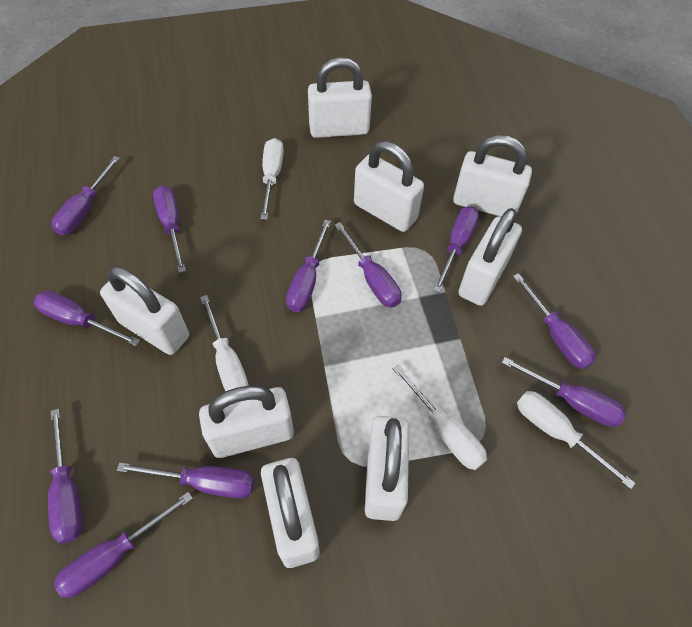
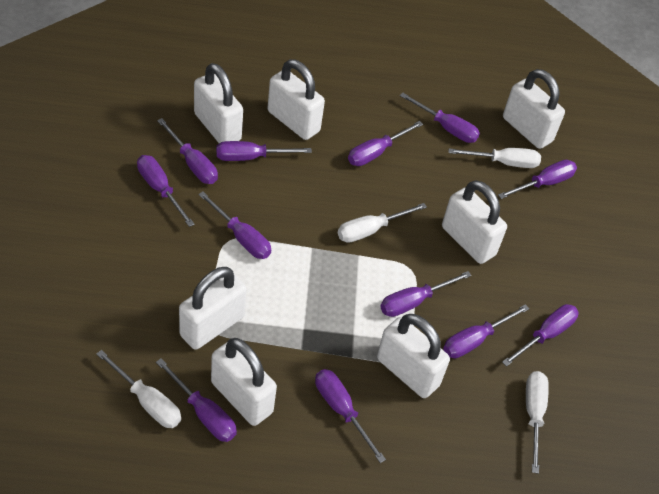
purple screwdriver: 11 -> 12
white padlock: 8 -> 7

